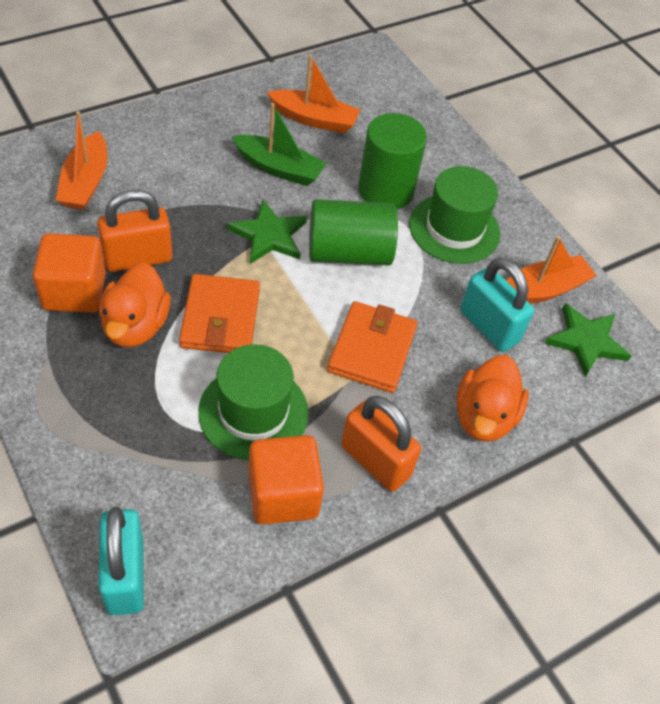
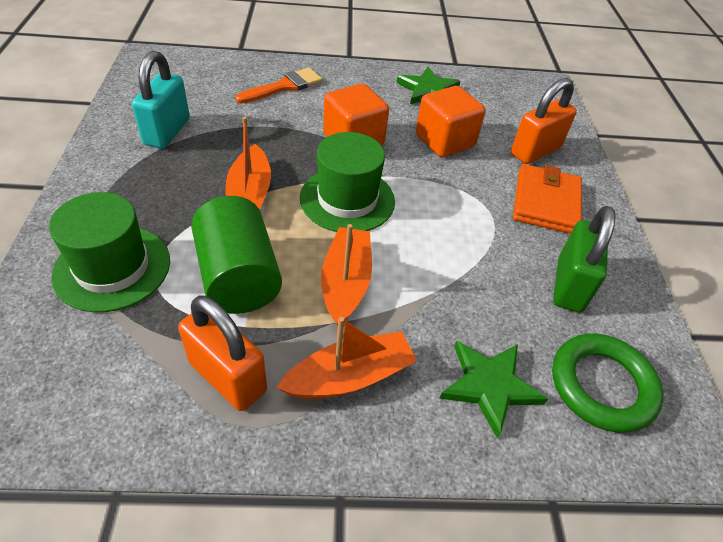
green boat: 1 -> 0
green cylinder: 2 -> 1
green padlock: 0 -> 1
green ring: 0 -> 1
orange brush: 0 -> 1
orange duck: 2 -> 0
orange wallet: 2 -> 1
turquoise padlock: 2 -> 1

